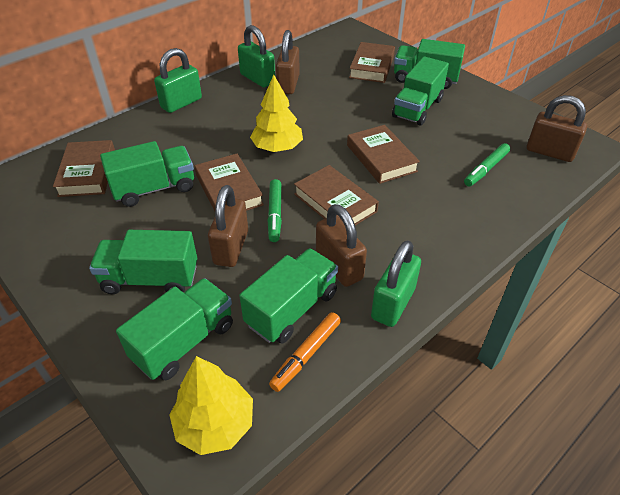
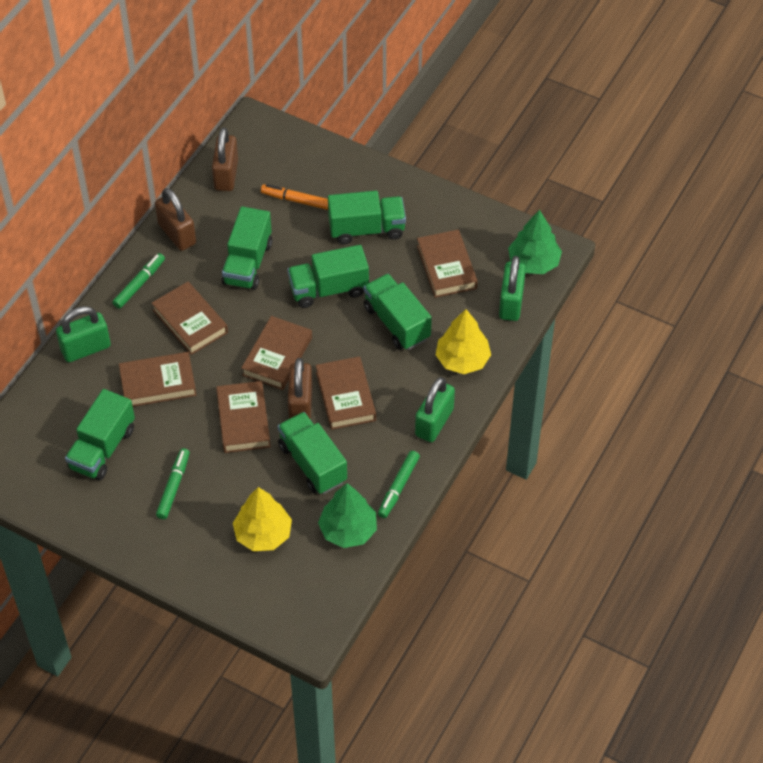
brown book: 5 -> 6
brown padlock: 4 -> 3
green marker: 2 -> 3
green tree: 0 -> 2

